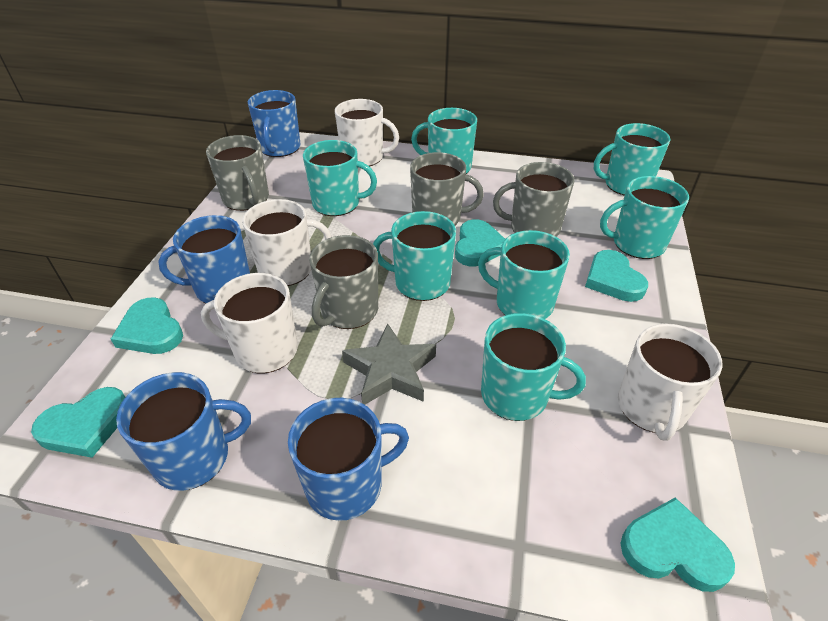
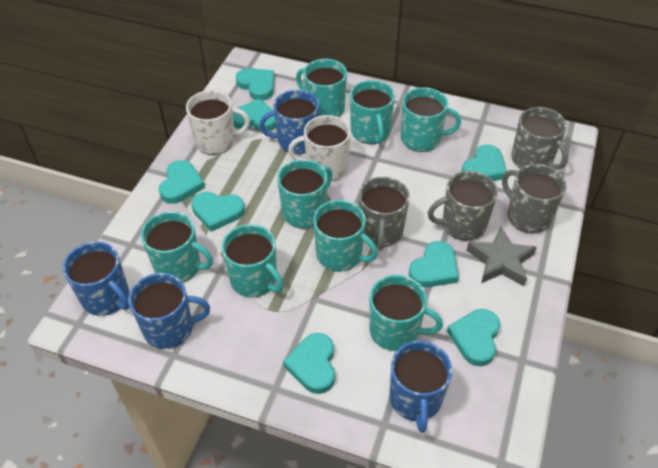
turquoise heart: 5 -> 8
turquoise mug: 7 -> 8
white mug: 4 -> 2

